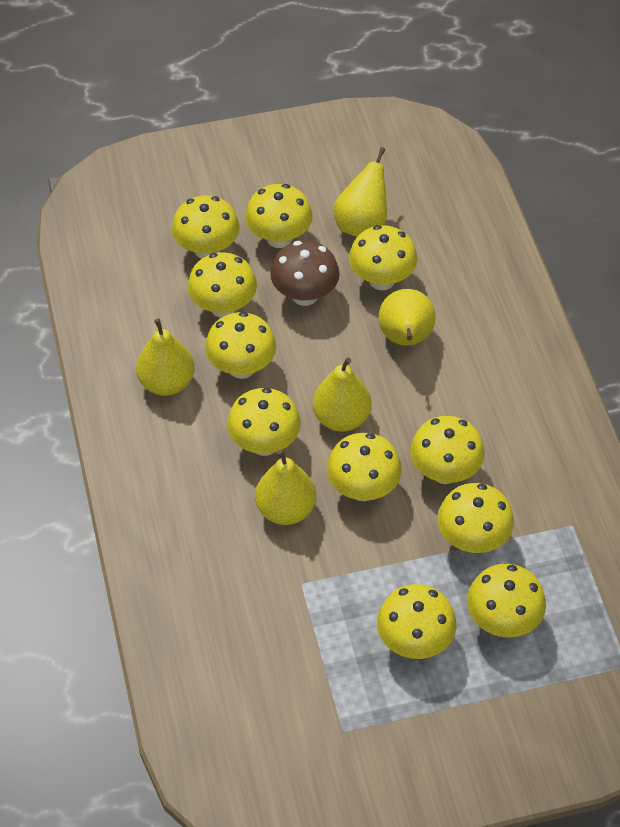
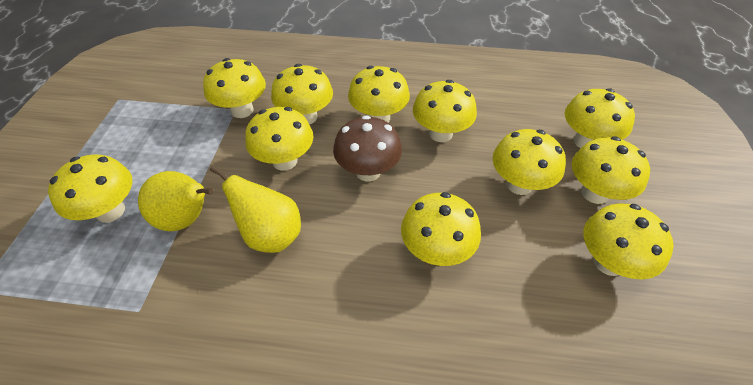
yellow pear: 5 -> 2

